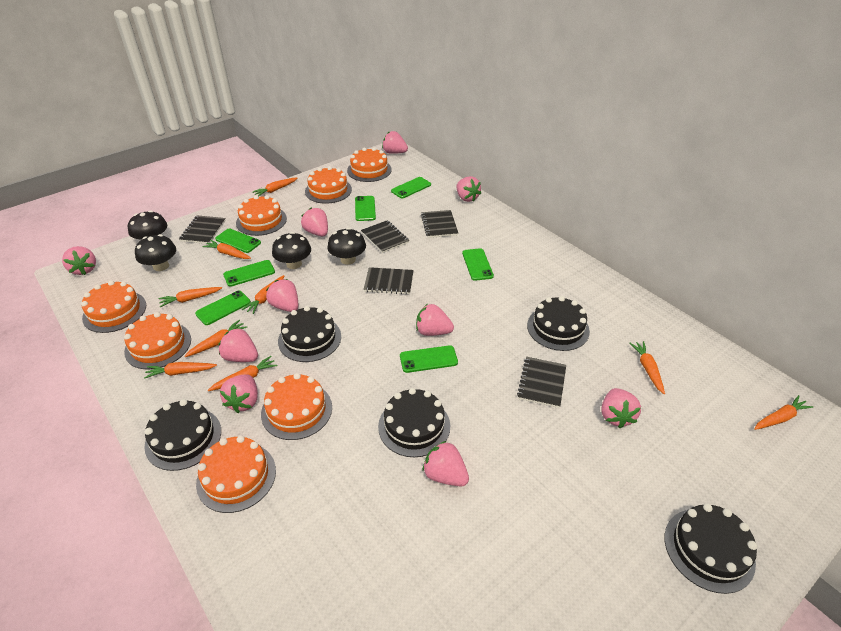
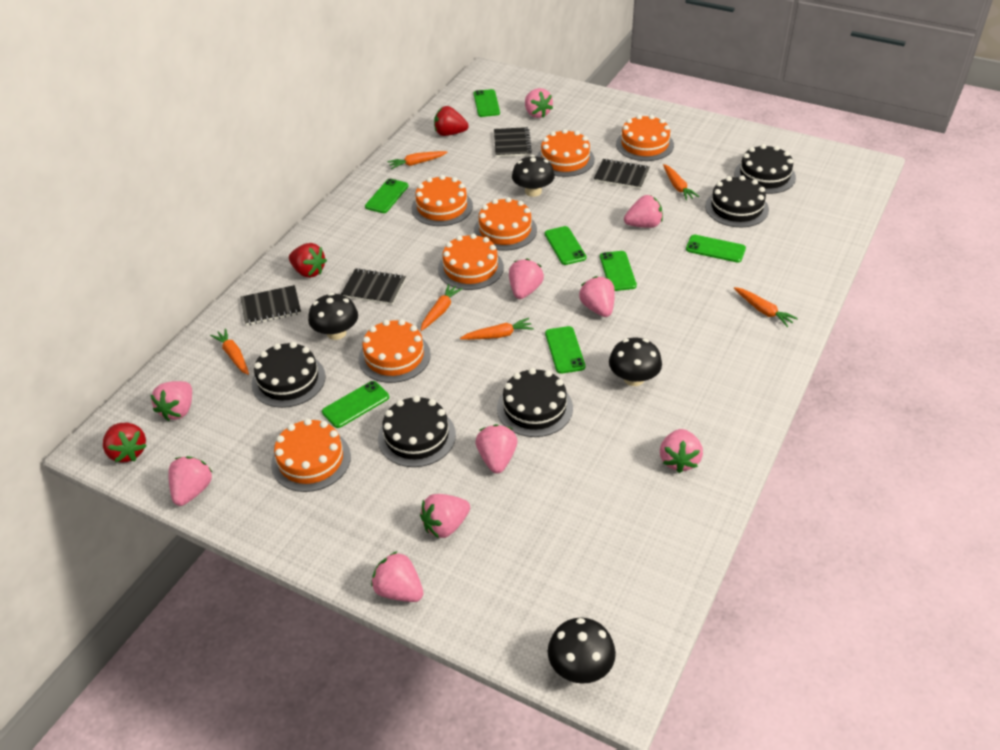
black notebook: 5 -> 4
orange carrot: 9 -> 6
red strawberry: 0 -> 3

